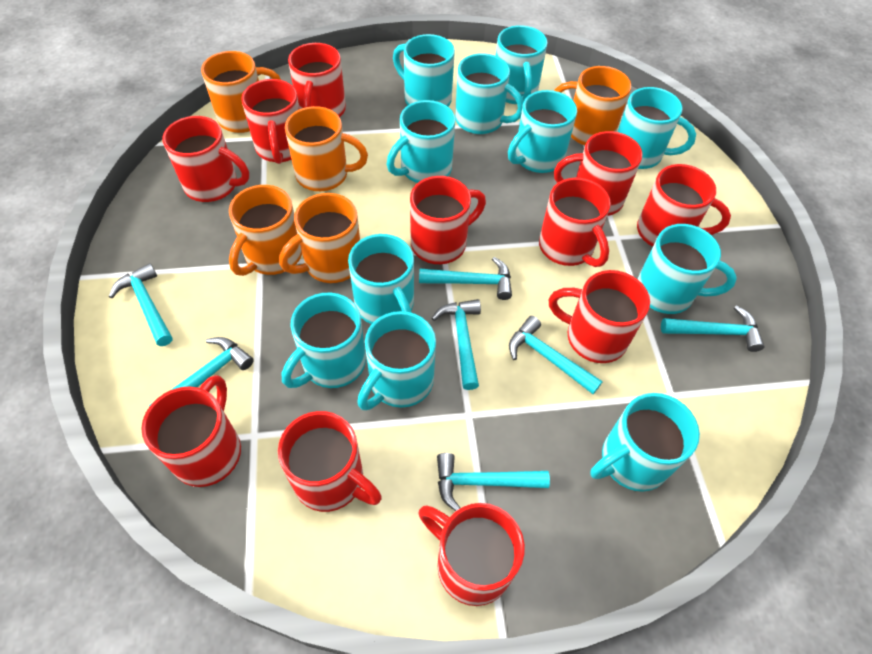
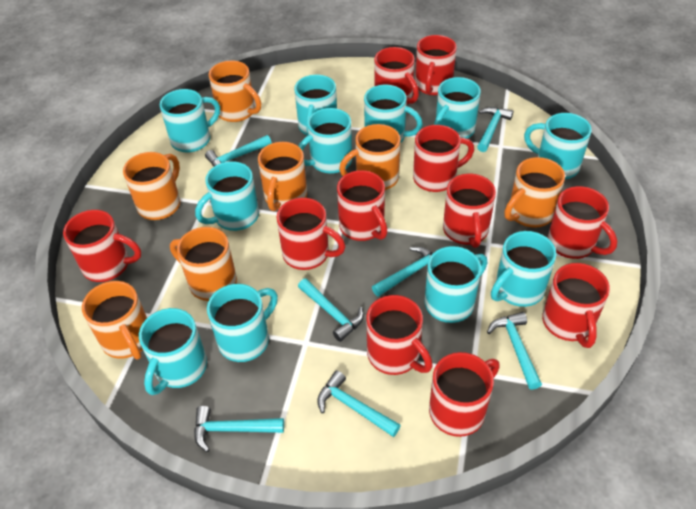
orange mug: 5 -> 7

